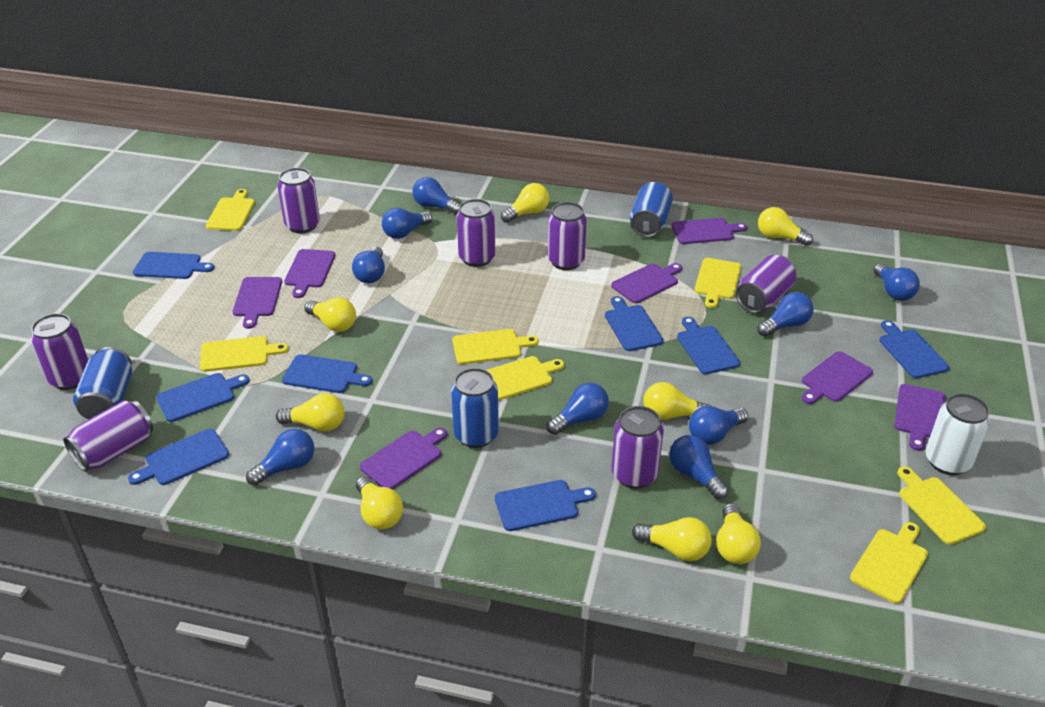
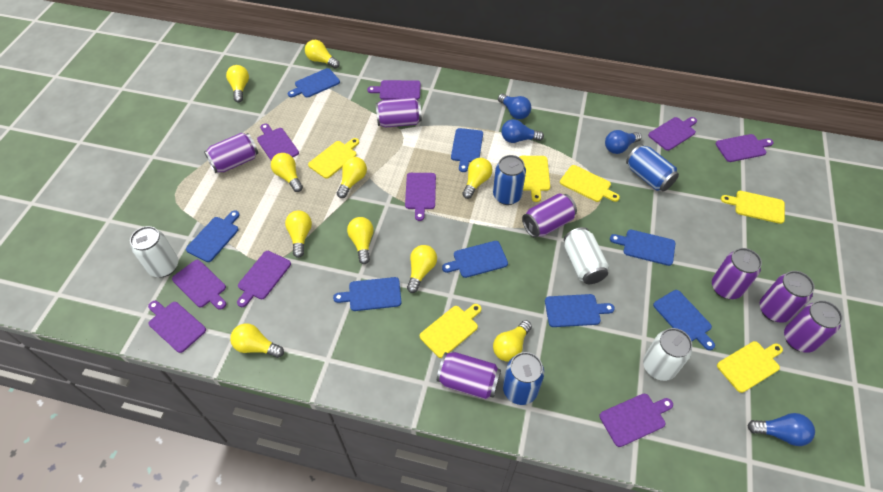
blue light bulb: 9 -> 4
purple cutting board: 7 -> 9
white can: 1 -> 3
yellow cutting board: 7 -> 6
yellow light bulb: 8 -> 10

